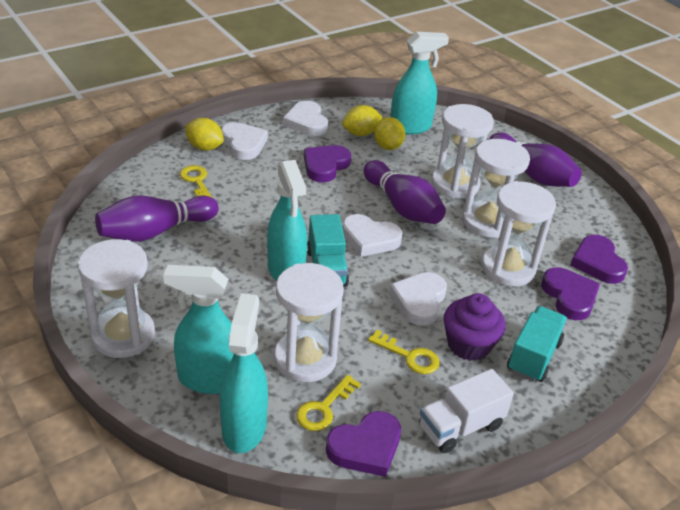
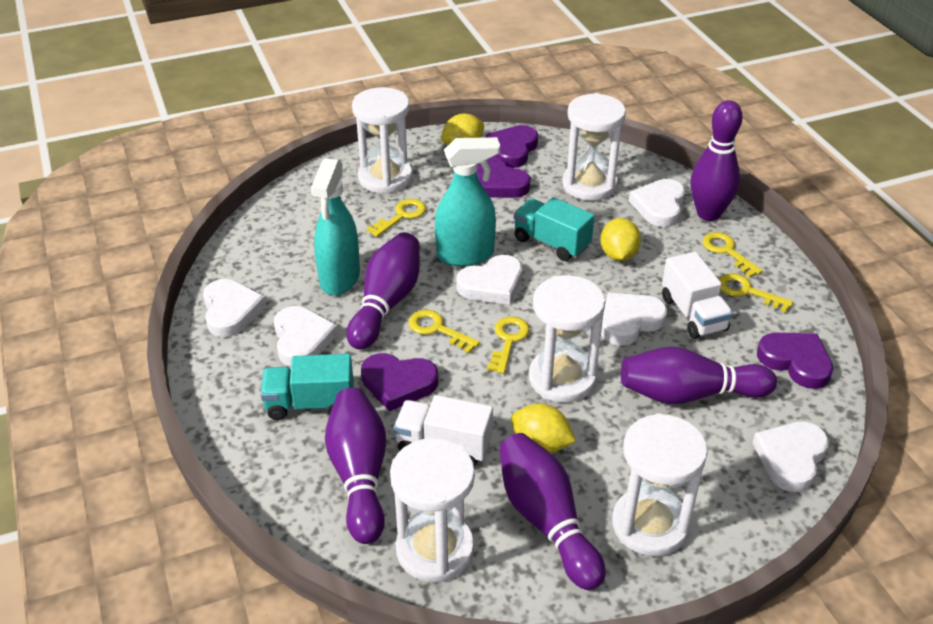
purple bowling pin: 3 -> 5
purple cupcake: 1 -> 0
turquoise spray bottle: 4 -> 2
white heart: 4 -> 6
white truck: 1 -> 2
yellow key: 3 -> 5

